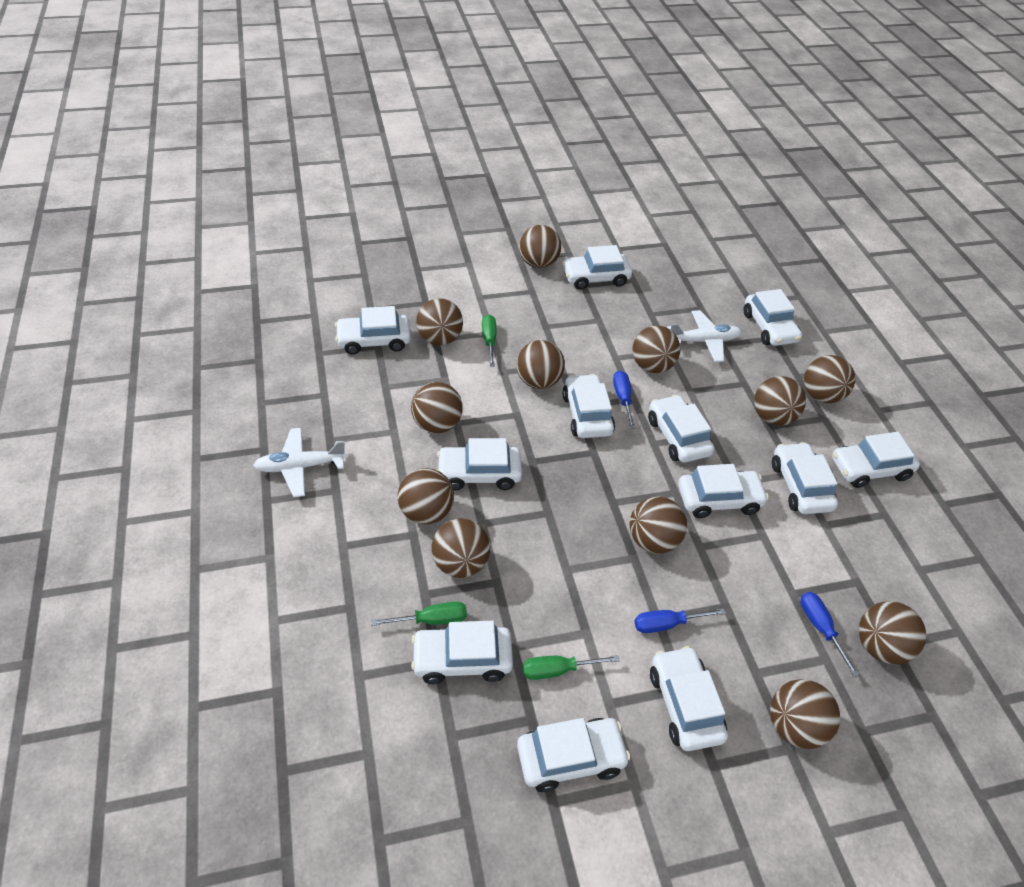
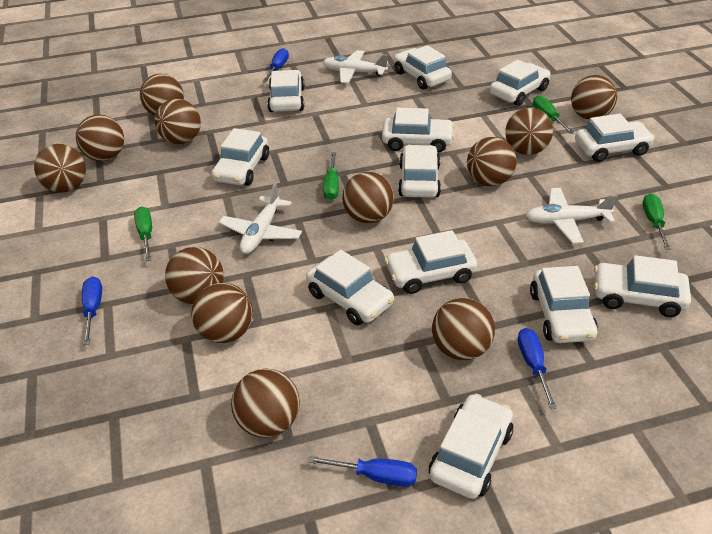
blue screwdriver: 3 -> 4
green screwdriver: 3 -> 4
white plane: 2 -> 3

